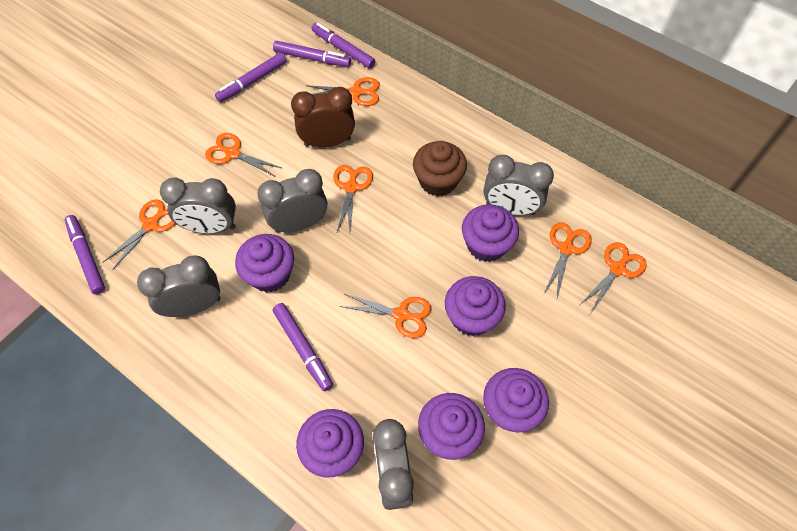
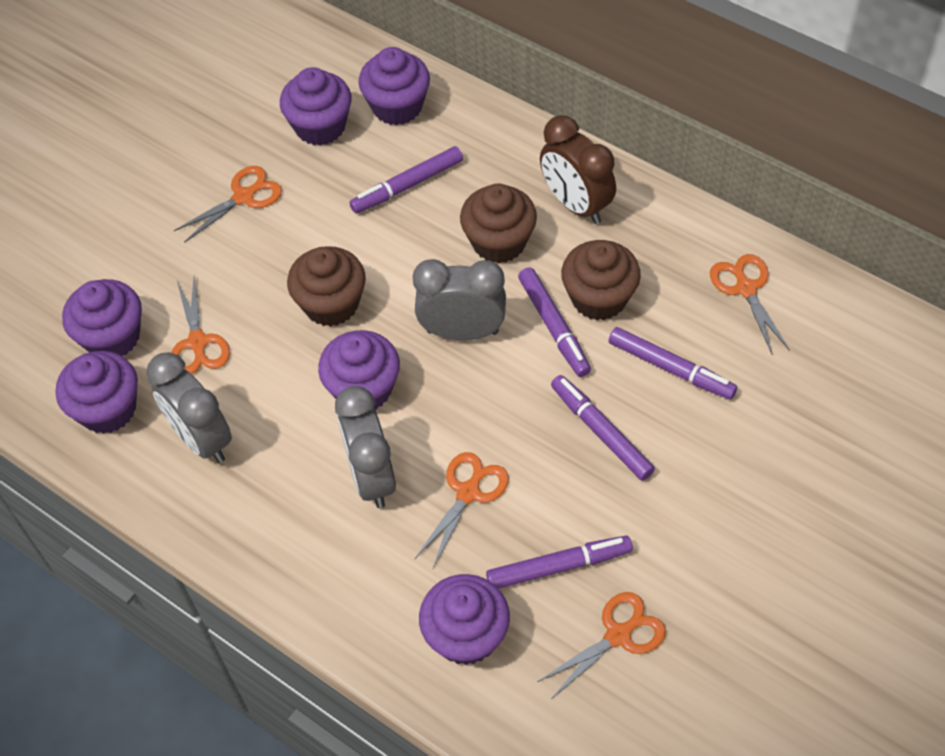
brown cupcake: 1 -> 3
grey clock: 5 -> 3
orange scissors: 7 -> 5

